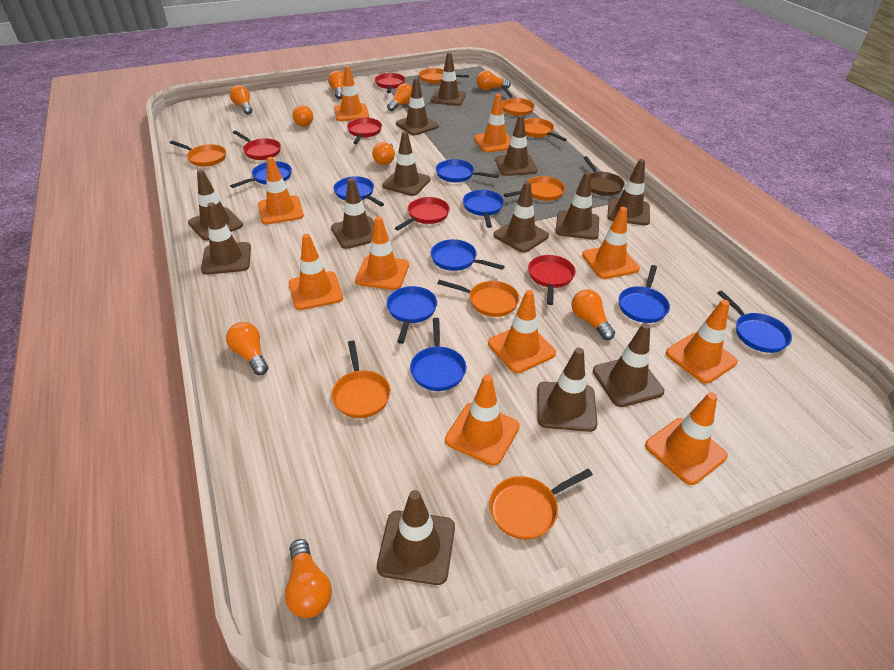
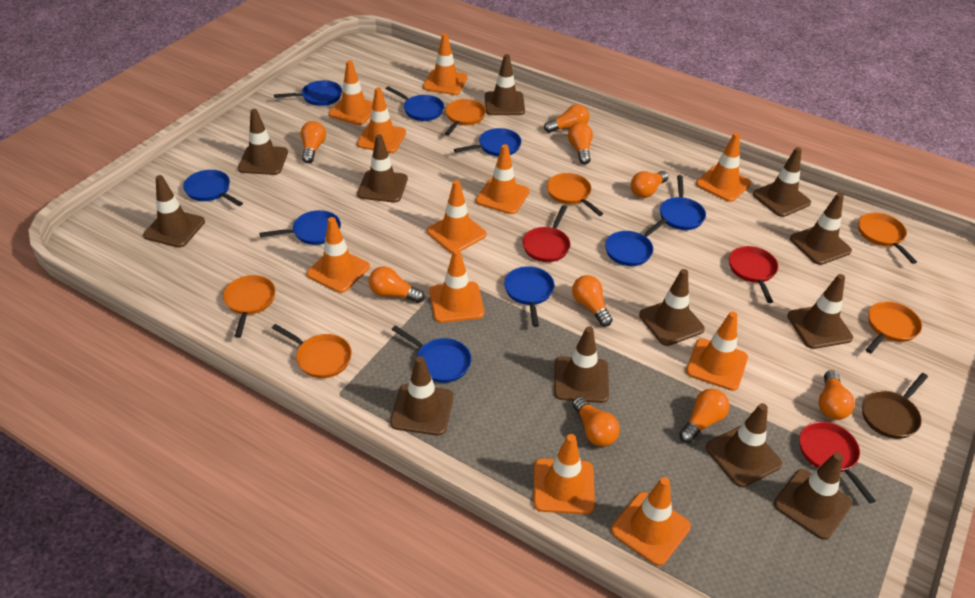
brown traffic cone: 13 -> 12
orange pan: 8 -> 6
orange traffic cone: 10 -> 11
red pan: 5 -> 3

